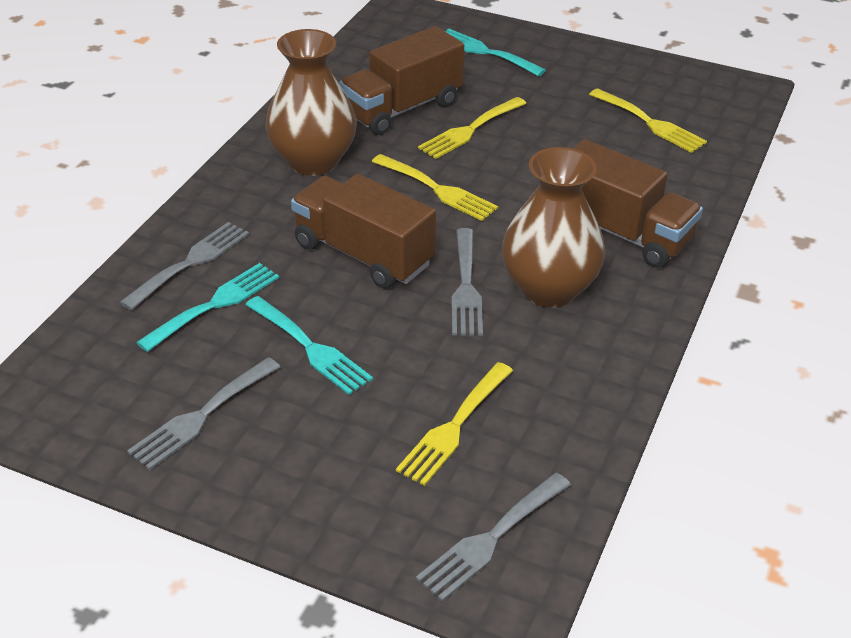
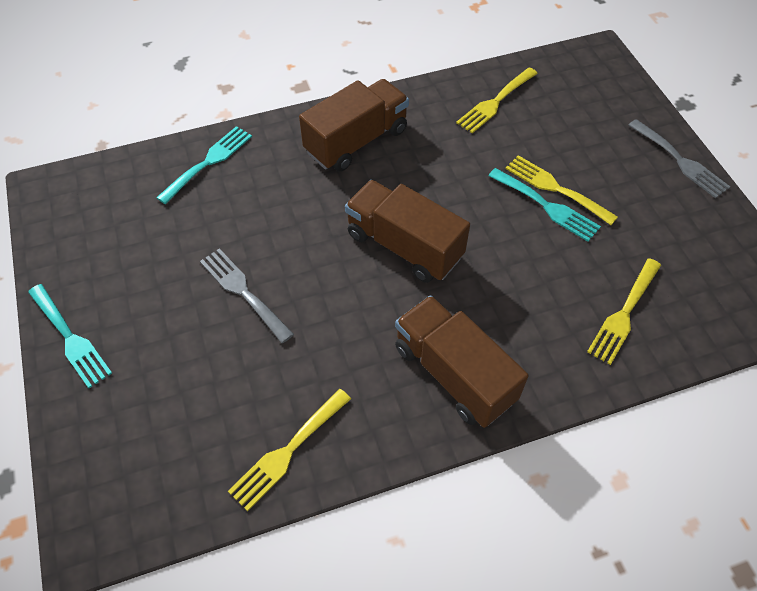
brown vase: 2 -> 0
grey fork: 4 -> 2

